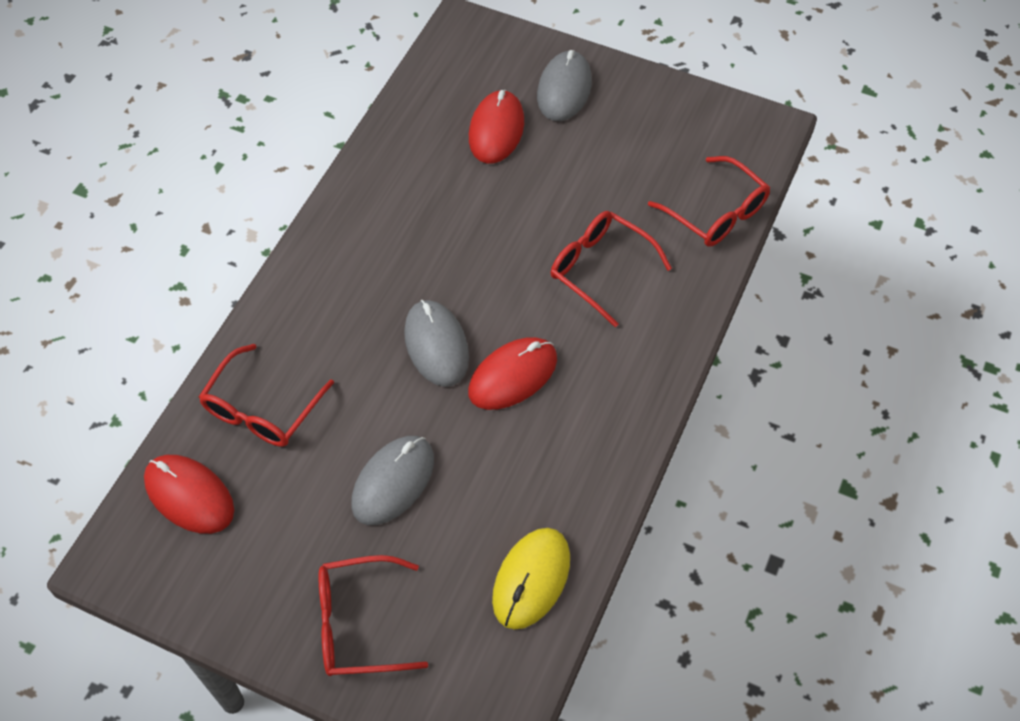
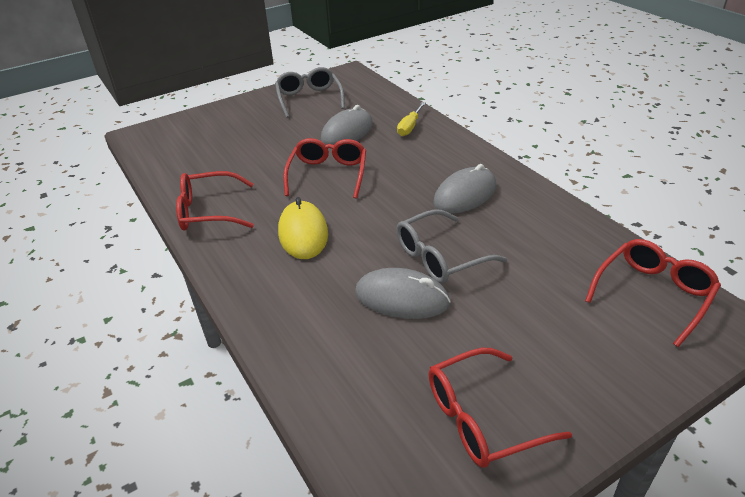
grey glasses: 0 -> 2
red mouse: 3 -> 0
yellow screwdriver: 0 -> 1

